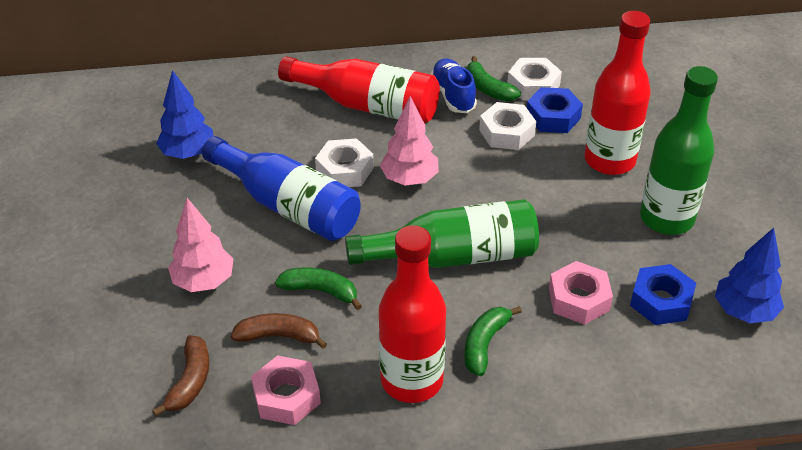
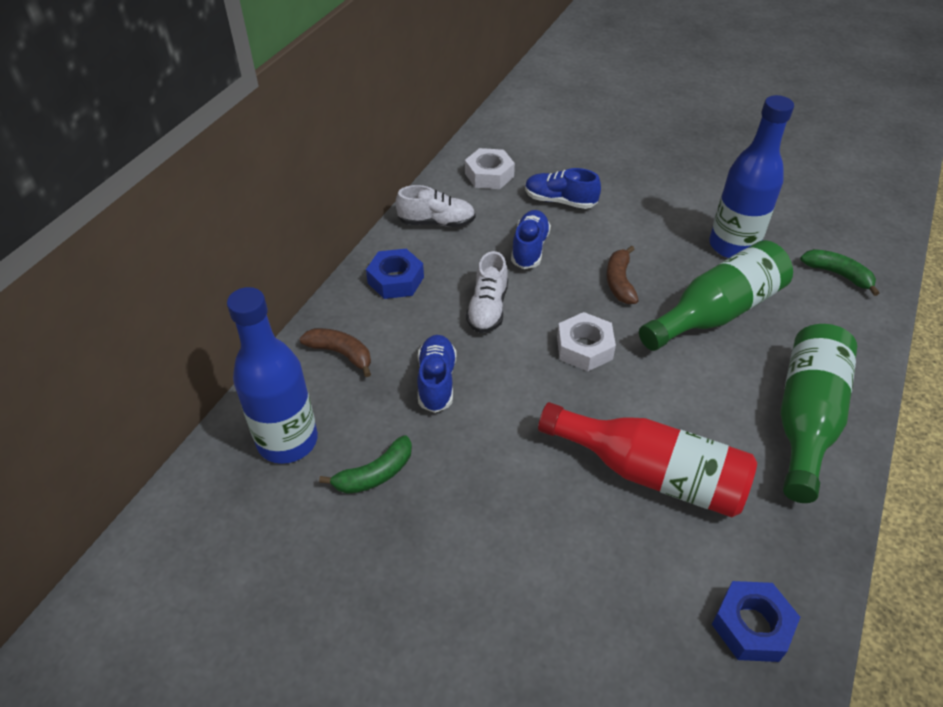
blue bottle: 1 -> 2
blue shoe: 1 -> 3
blue tree: 2 -> 0
green banana: 3 -> 2
pink nut: 2 -> 0
pink tree: 2 -> 0
red bottle: 3 -> 1
white nut: 3 -> 2
white shoe: 0 -> 2

